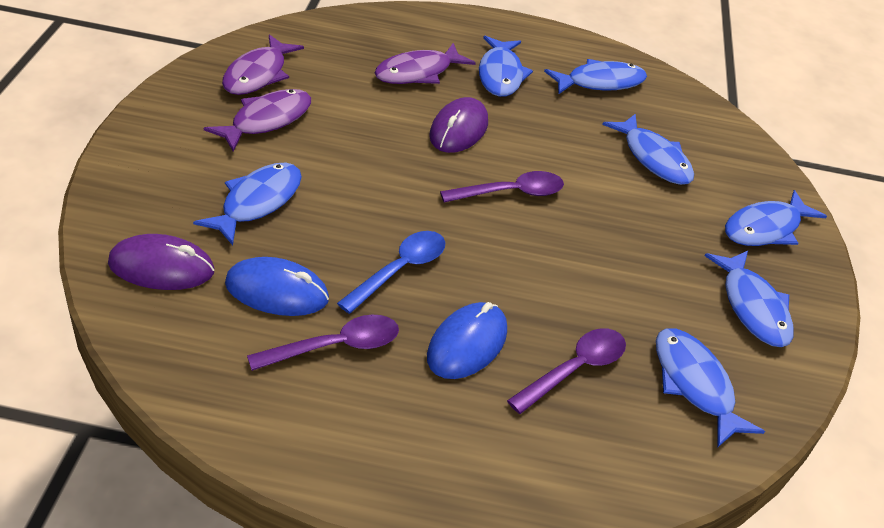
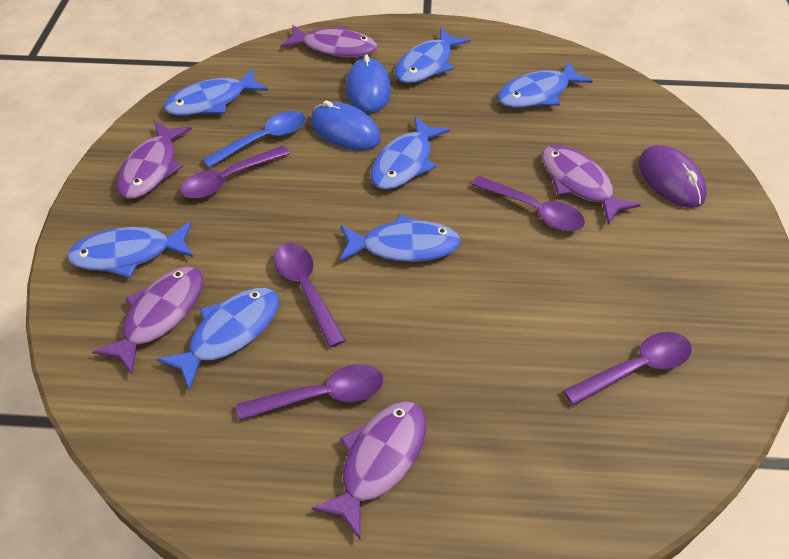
purple fish: 3 -> 5
purple mouse: 2 -> 1
purple spoon: 3 -> 5

